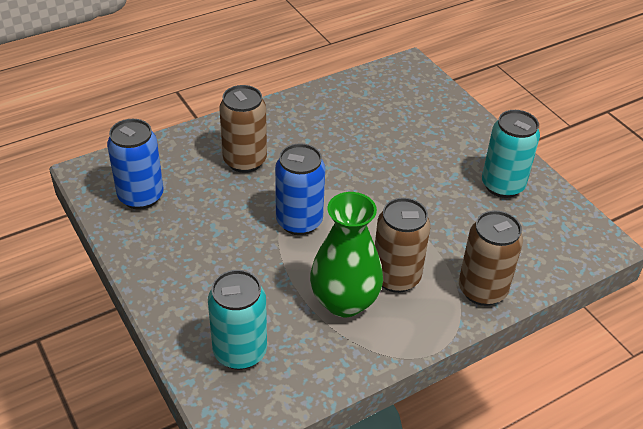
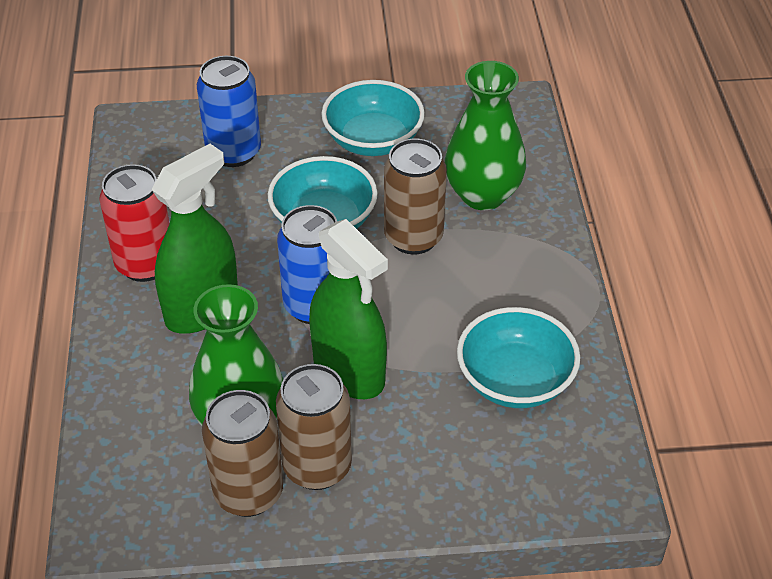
green spray bottle: 0 -> 2
green vase: 1 -> 2
red can: 0 -> 1
turquoise bowl: 0 -> 3
turquoise can: 2 -> 0

